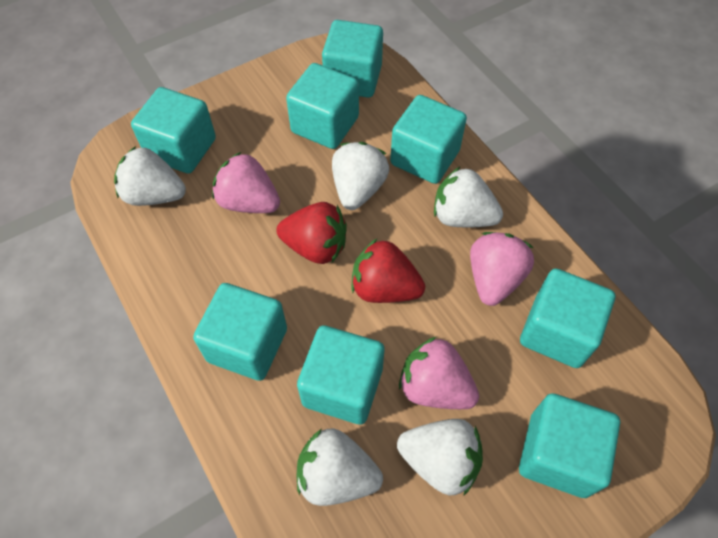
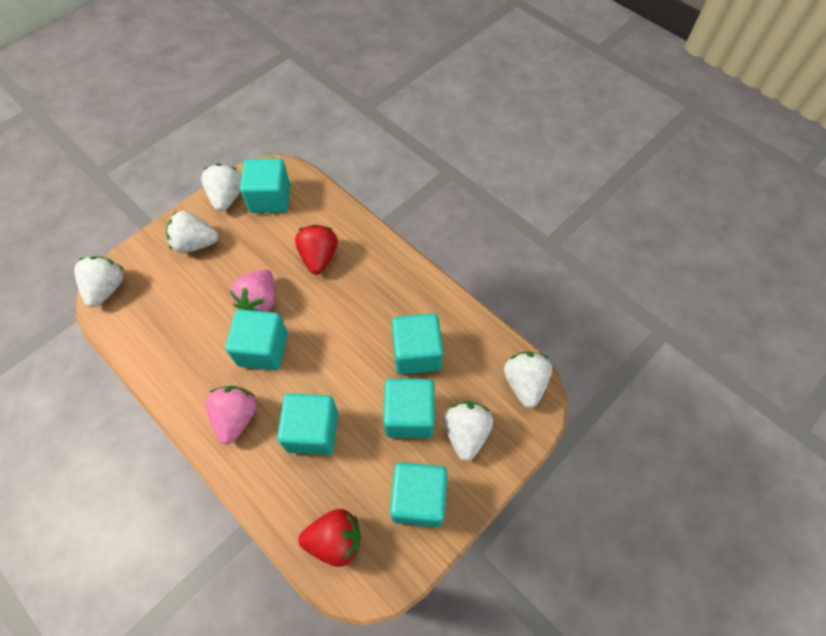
pink strawberry: 3 -> 2
turquoise cube: 8 -> 6

